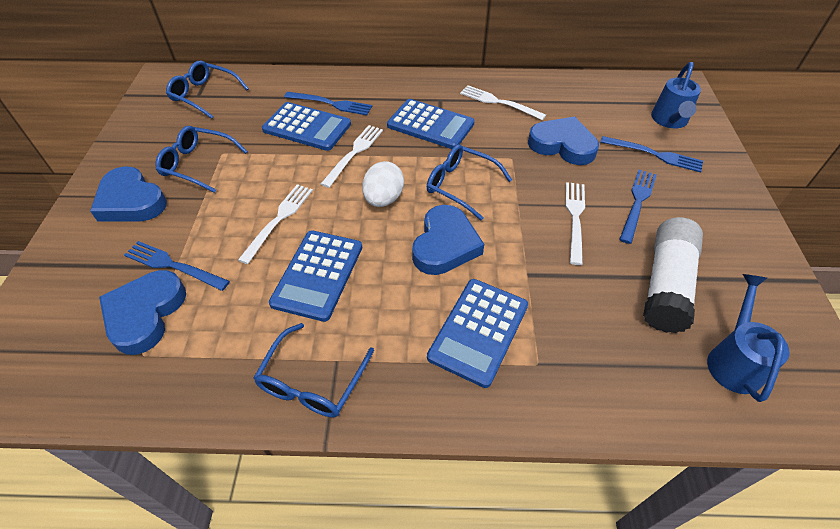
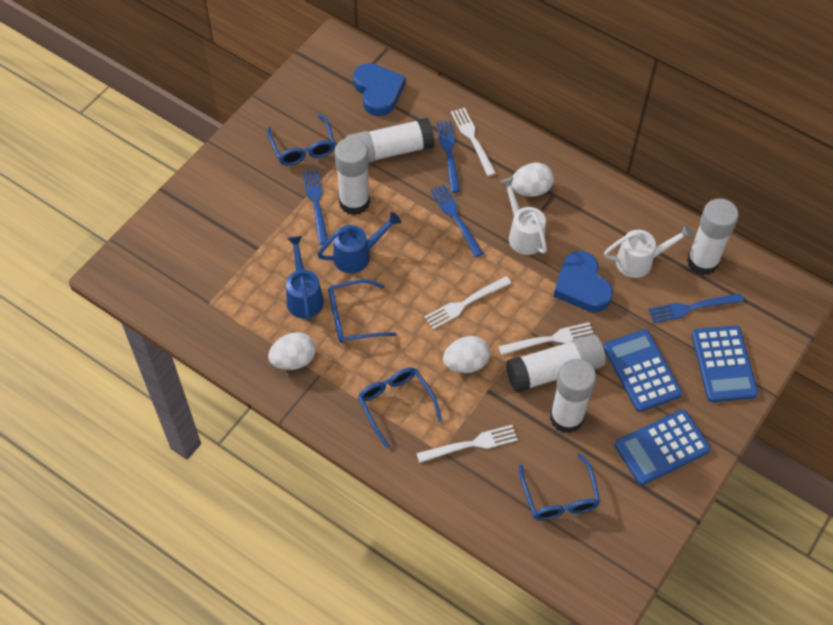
blue calculator: 4 -> 3
blue heart: 4 -> 2
white egg: 1 -> 3
white glue stick: 1 -> 5
white watering can: 0 -> 2

